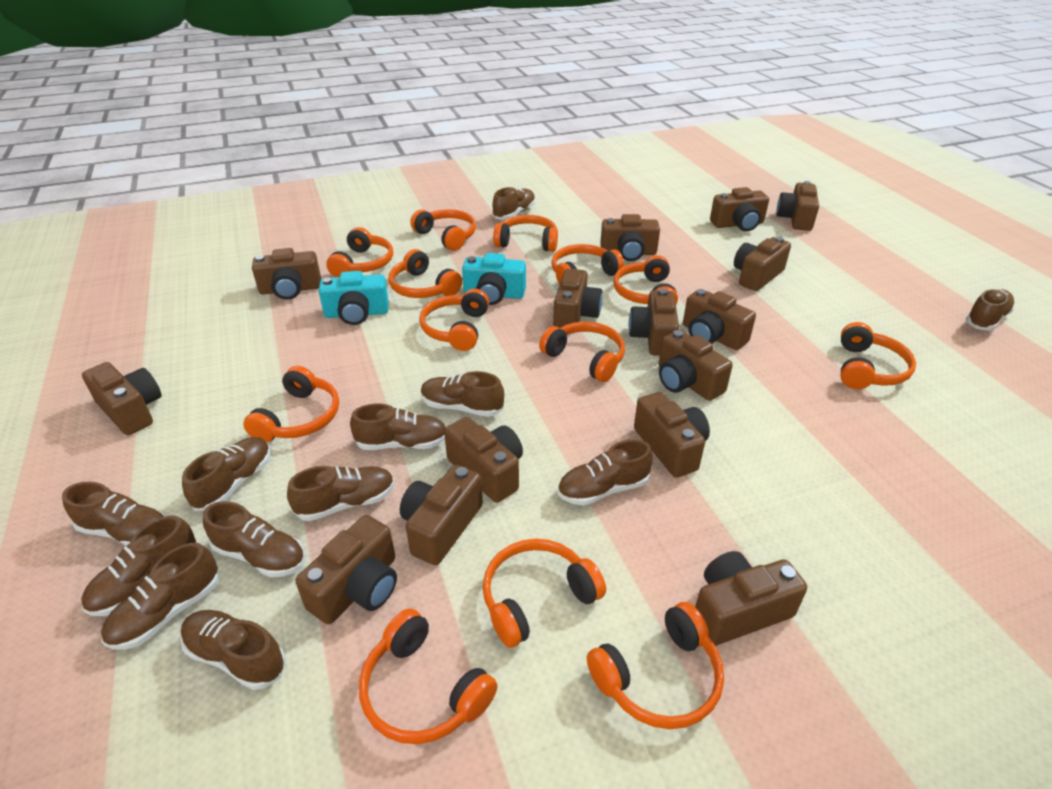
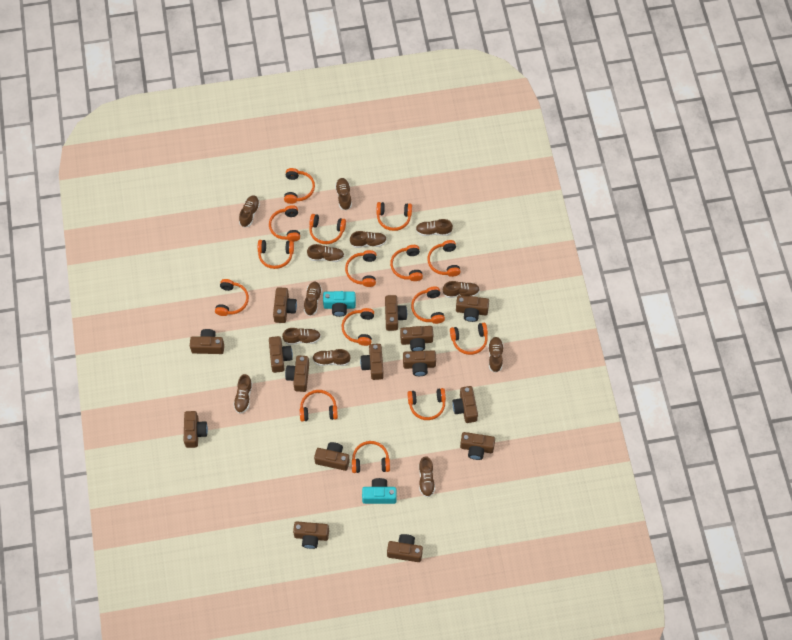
orange headphones: 13 -> 15

